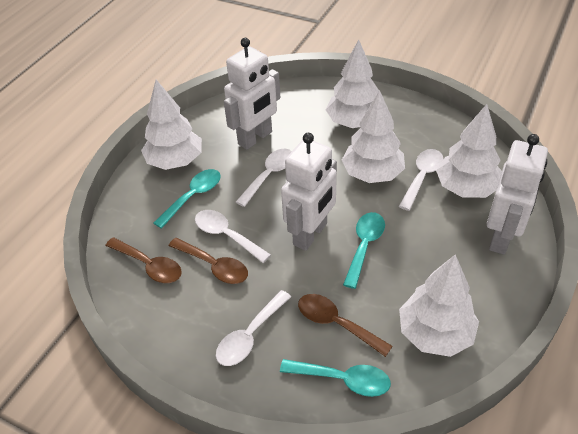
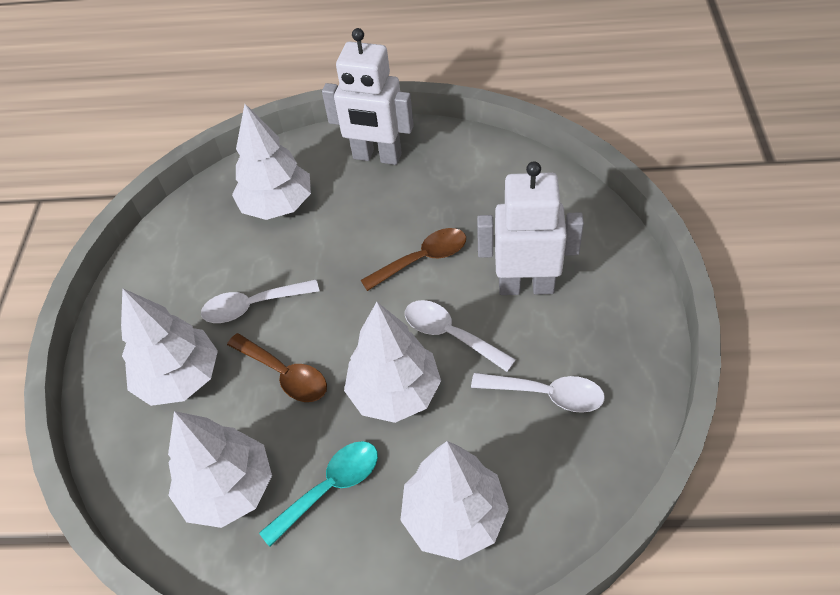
brown spoon: 3 -> 2
turquoise spoon: 3 -> 1
white robot: 3 -> 2
white spoon: 4 -> 3

